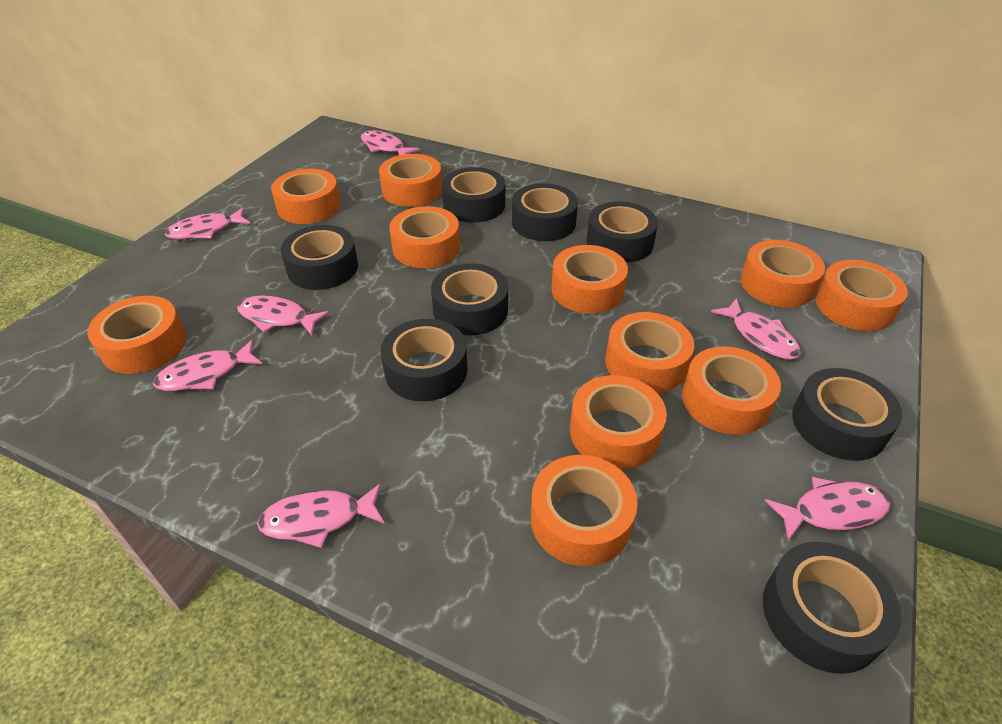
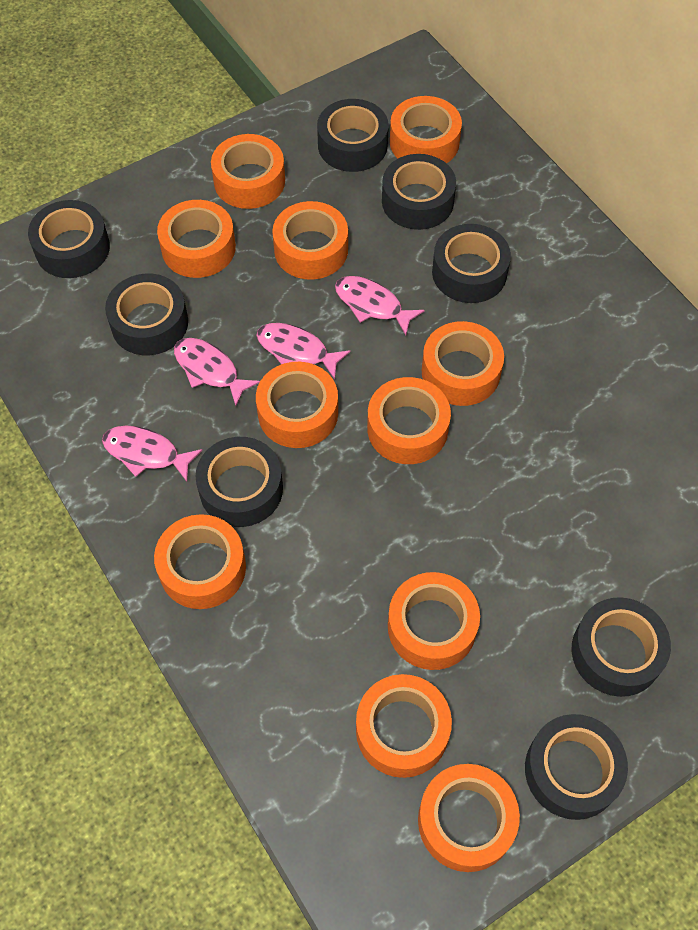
pink fish: 7 -> 4

